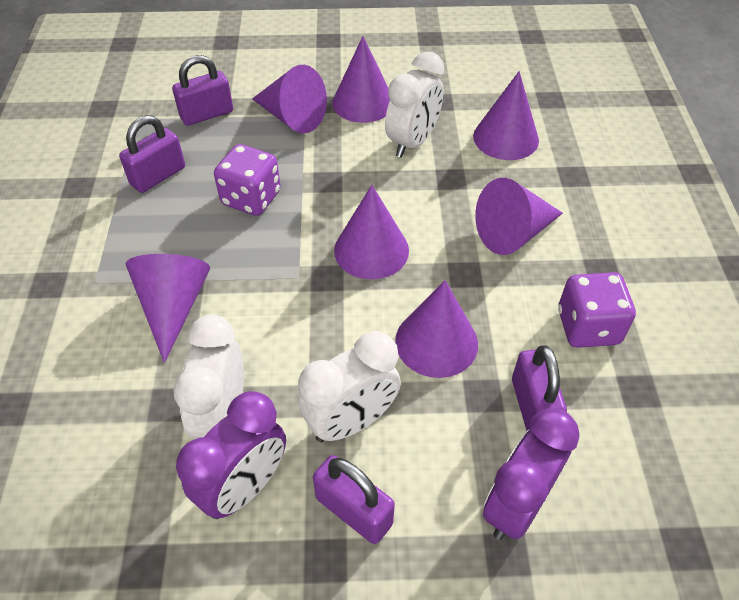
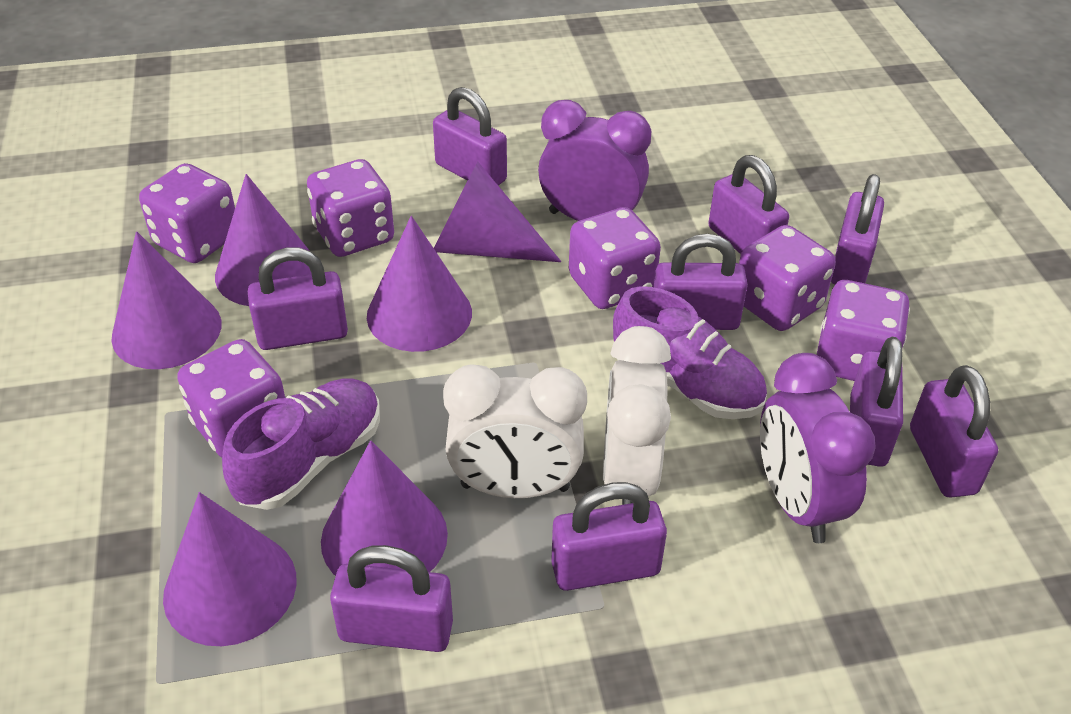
purple cone: 7 -> 6
purple dice: 2 -> 6
purple padlock: 4 -> 9
purple shoe: 0 -> 2
white clock: 3 -> 2

